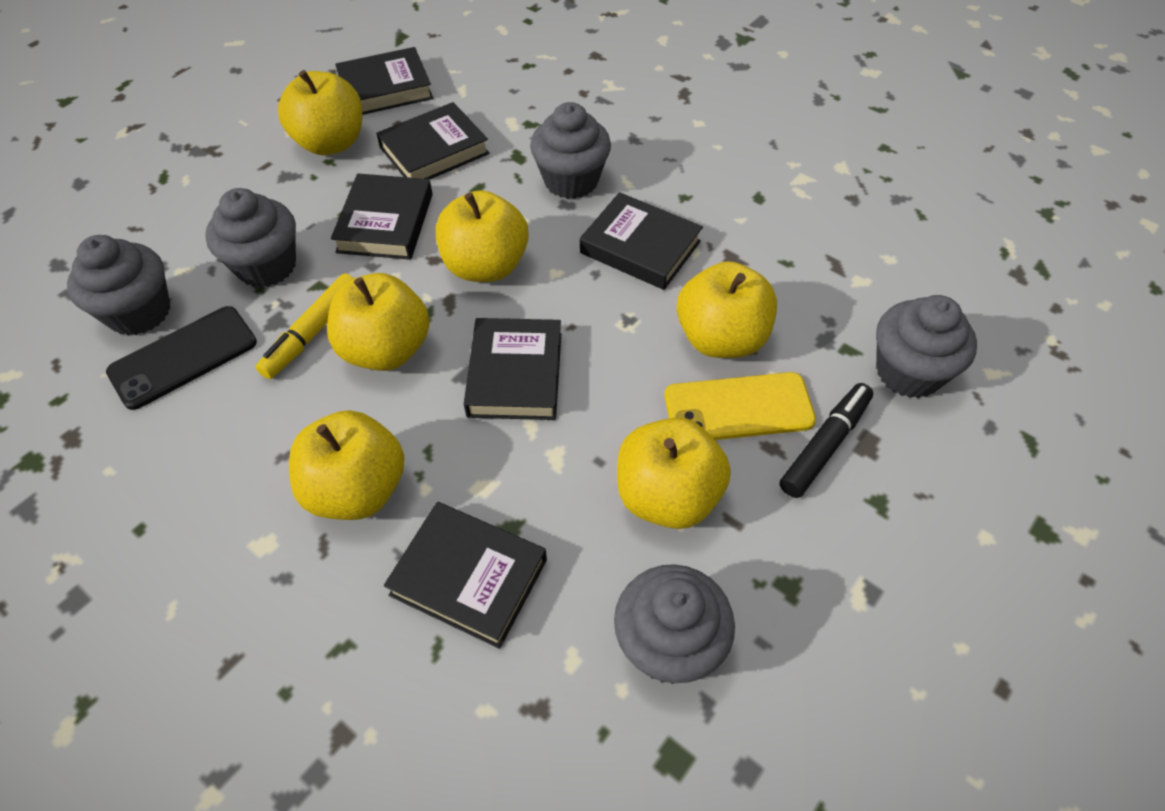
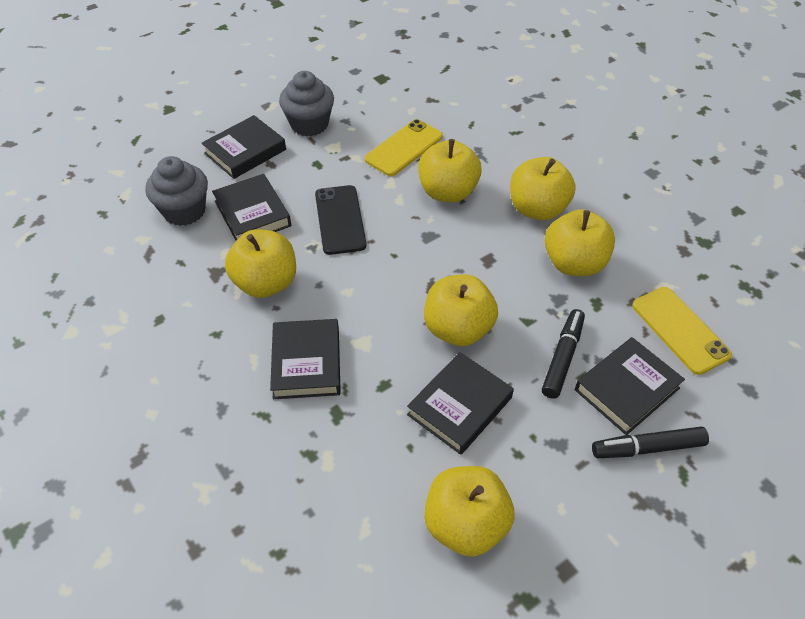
black book: 6 -> 5
black marker: 1 -> 2
grey cupcake: 5 -> 2
yellow marker: 1 -> 0
yellow phone: 1 -> 2

